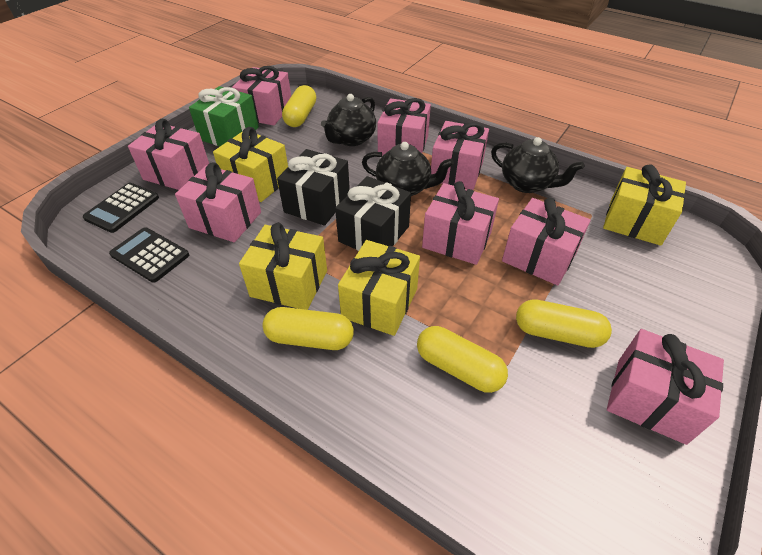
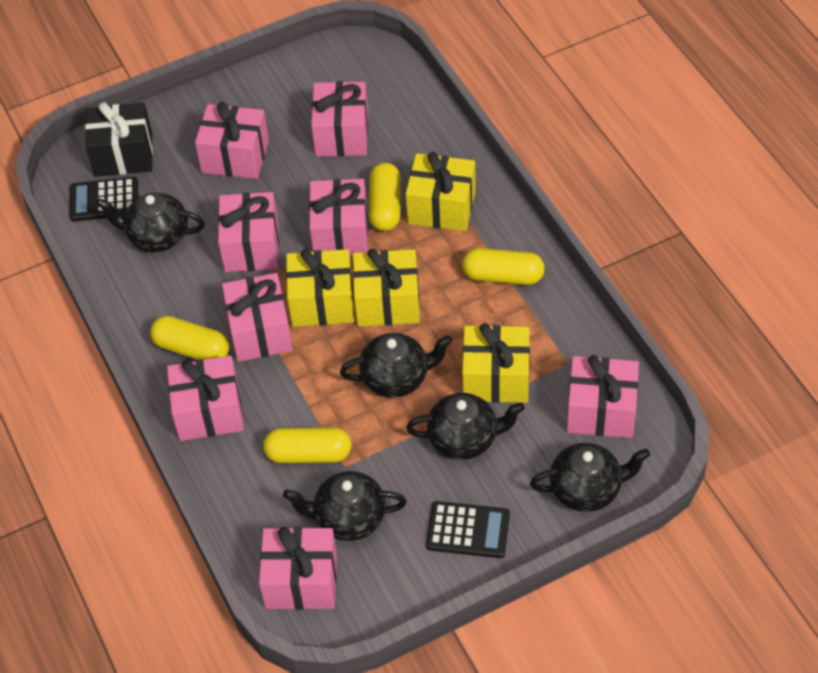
black gift: 2 -> 1
black teapot: 3 -> 5
green gift: 1 -> 0

